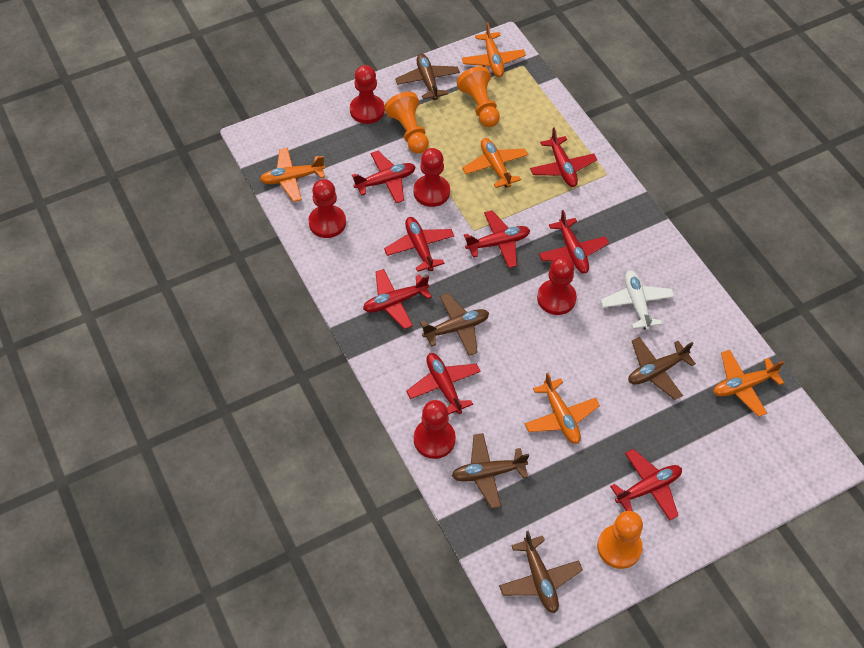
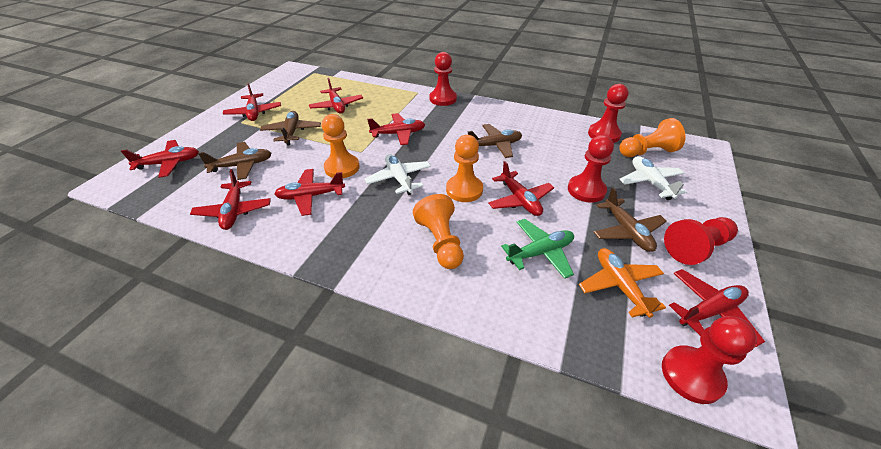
brown plane: 5 -> 4
green plane: 0 -> 1
orange pawn: 3 -> 4
orange plane: 5 -> 1
white plane: 1 -> 2

